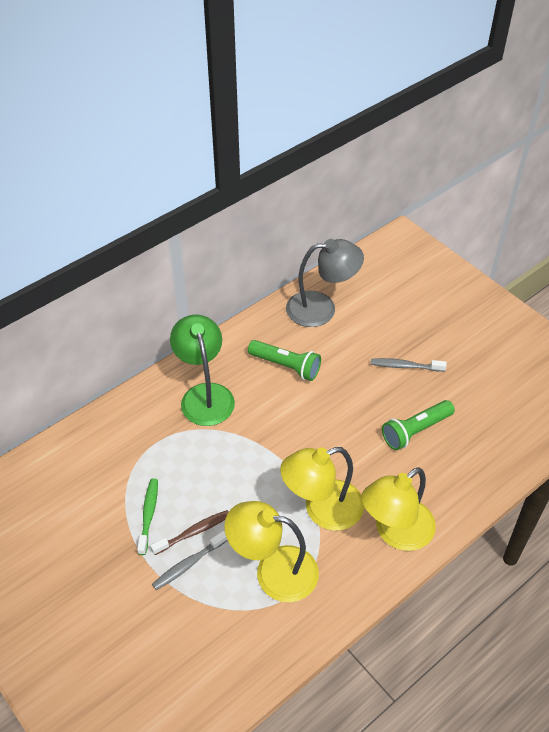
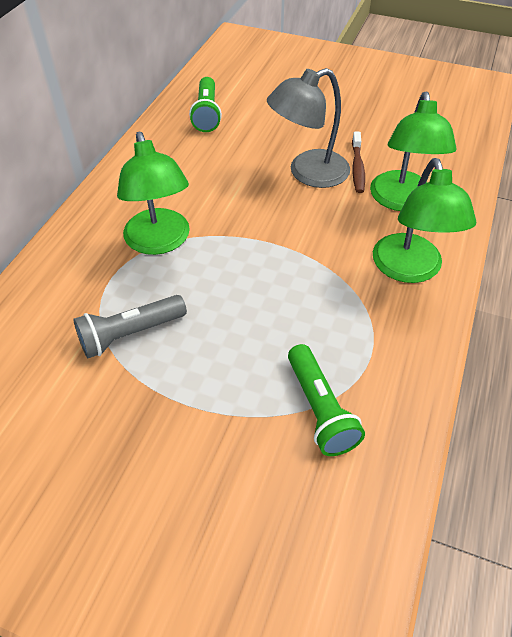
green lamp: 1 -> 3
green toothbrush: 1 -> 0
grey flashlight: 0 -> 1
grey toothbrush: 2 -> 0
yellow lamp: 3 -> 0

